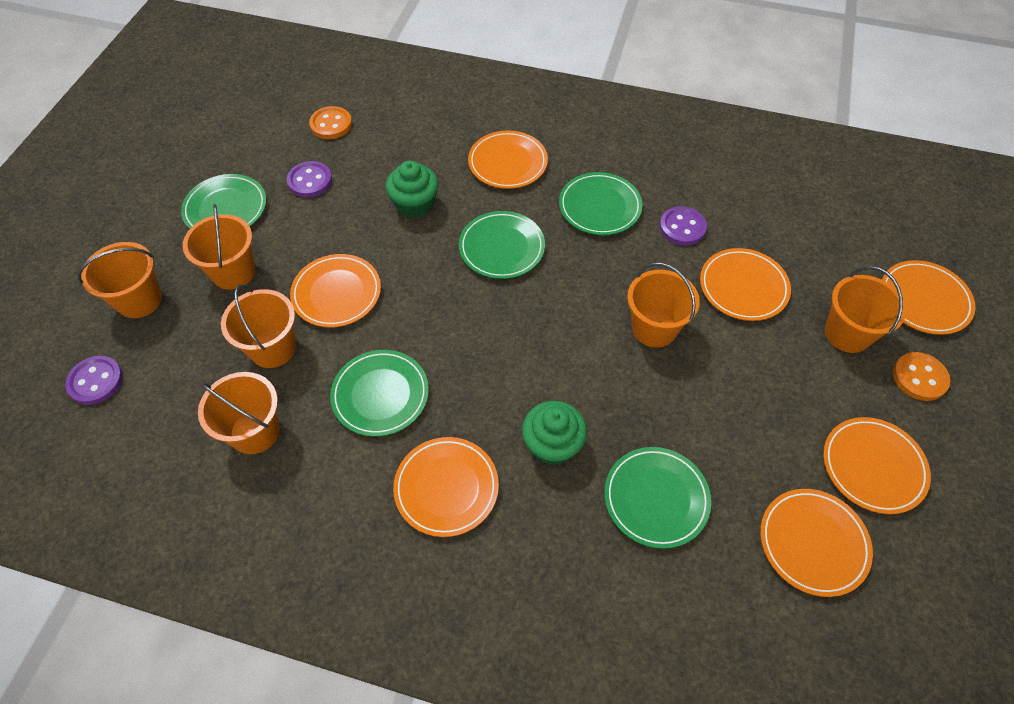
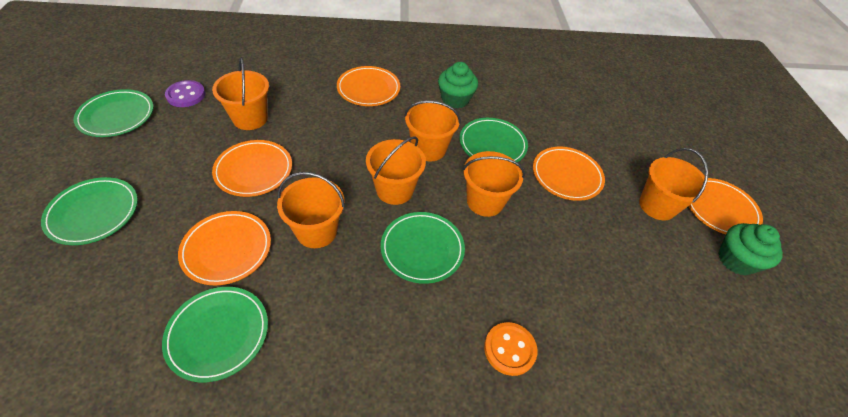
orange button: 2 -> 1
orange plate: 7 -> 5
purple button: 3 -> 1

